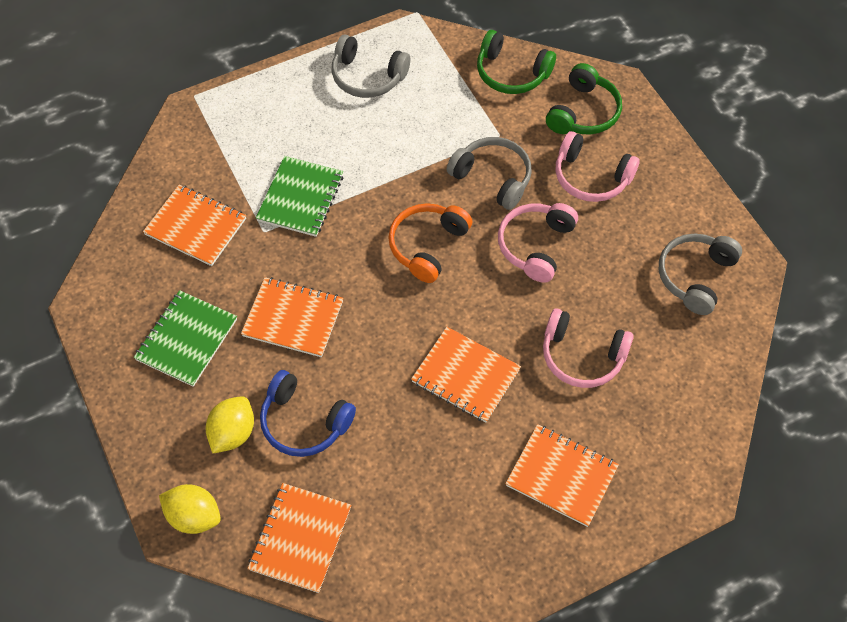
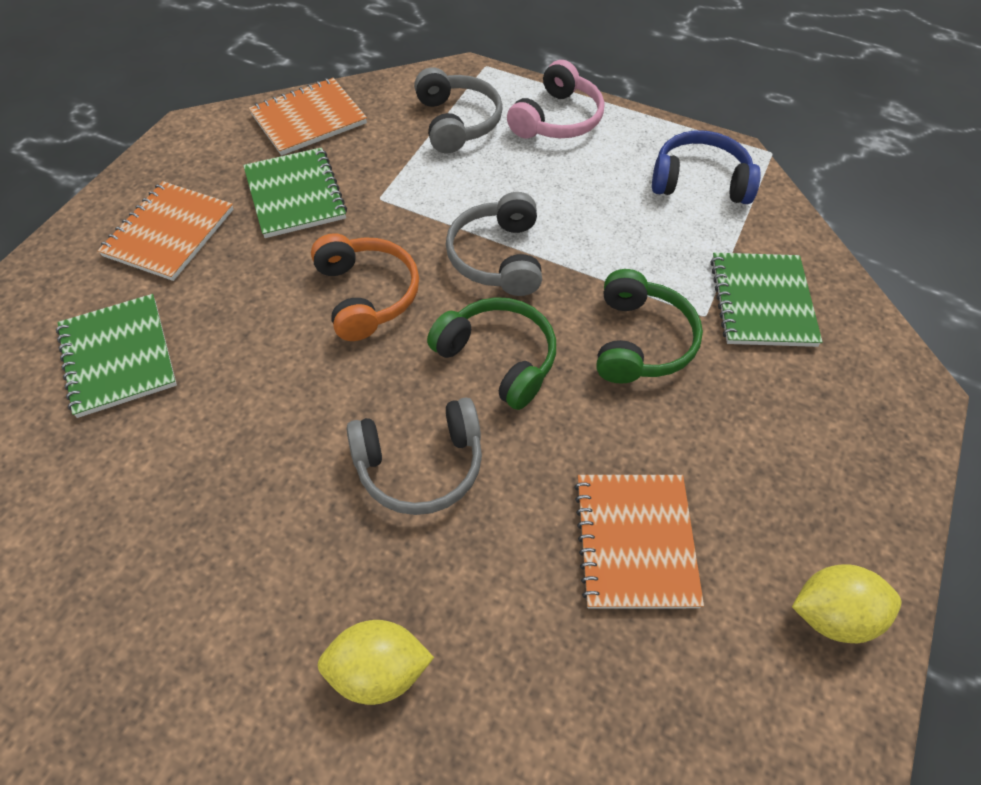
green notebook: 2 -> 3
orange notebook: 5 -> 3
pink headphones: 3 -> 1

